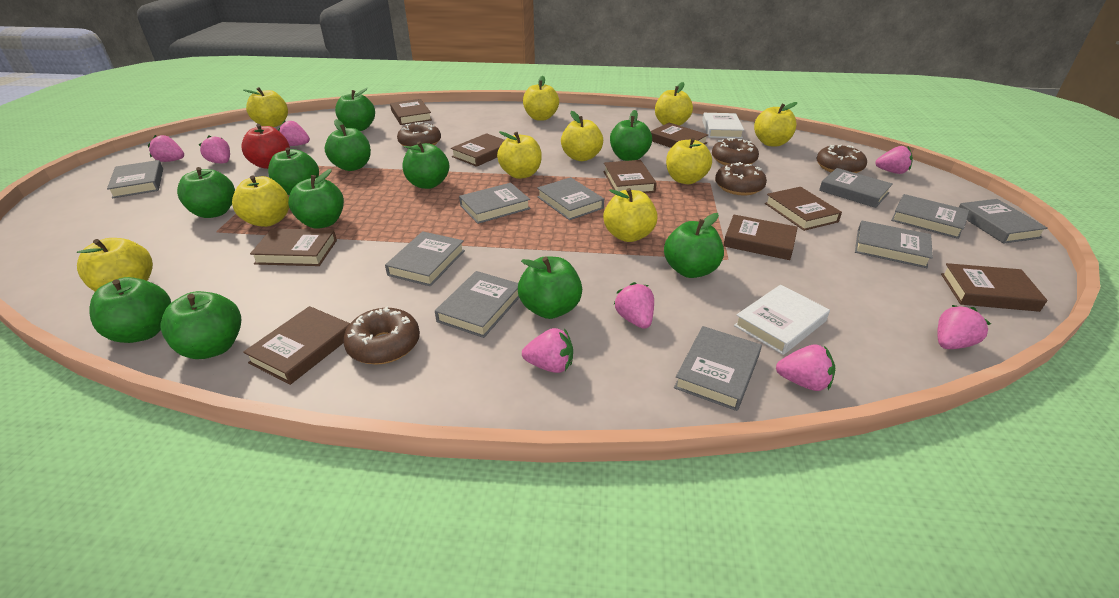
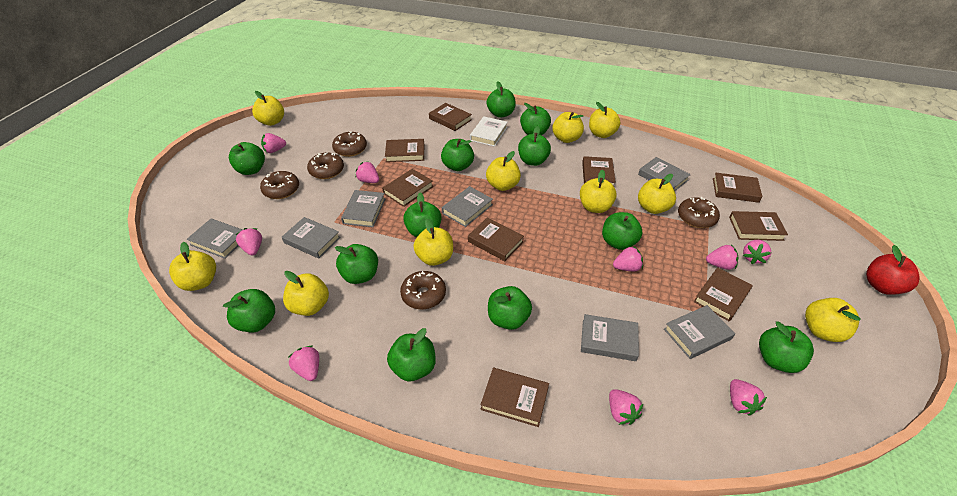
green apple: 11 -> 12
grey book: 10 -> 7
pink strawberry: 8 -> 9
white book: 2 -> 1

